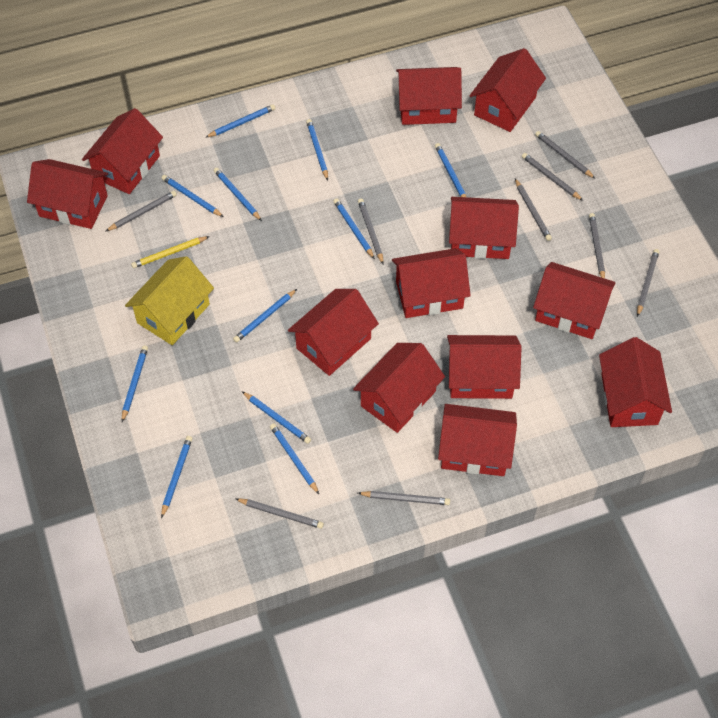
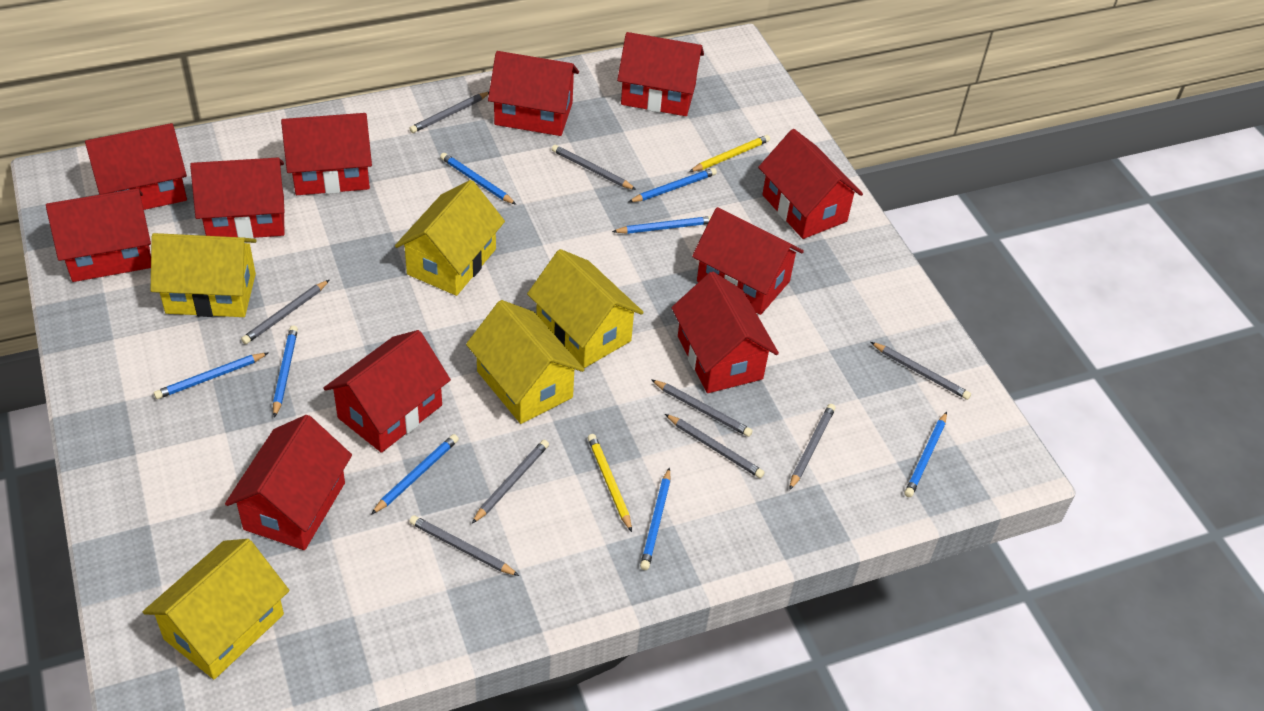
blue pencil: 11 -> 8
red house: 12 -> 11
yellow house: 1 -> 5
yellow pencil: 1 -> 2

